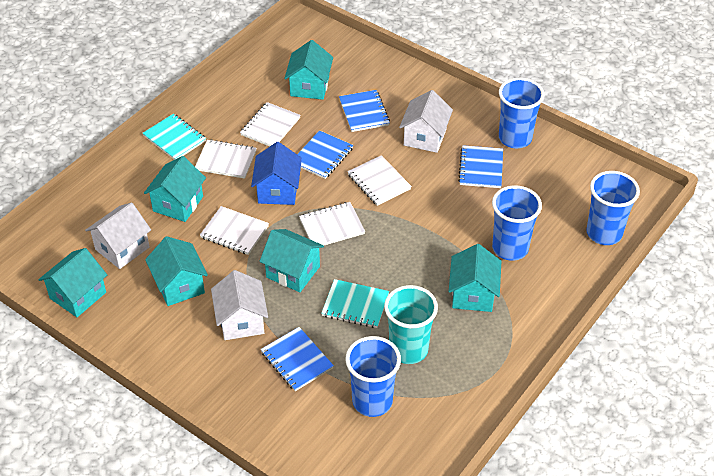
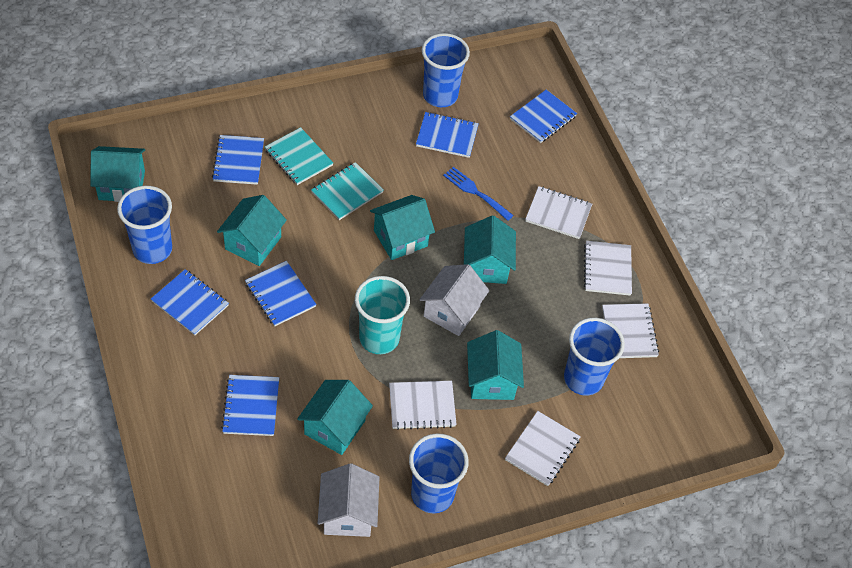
blue fork: 0 -> 1
blue house: 1 -> 0
blue notebook: 4 -> 6
white house: 3 -> 2

